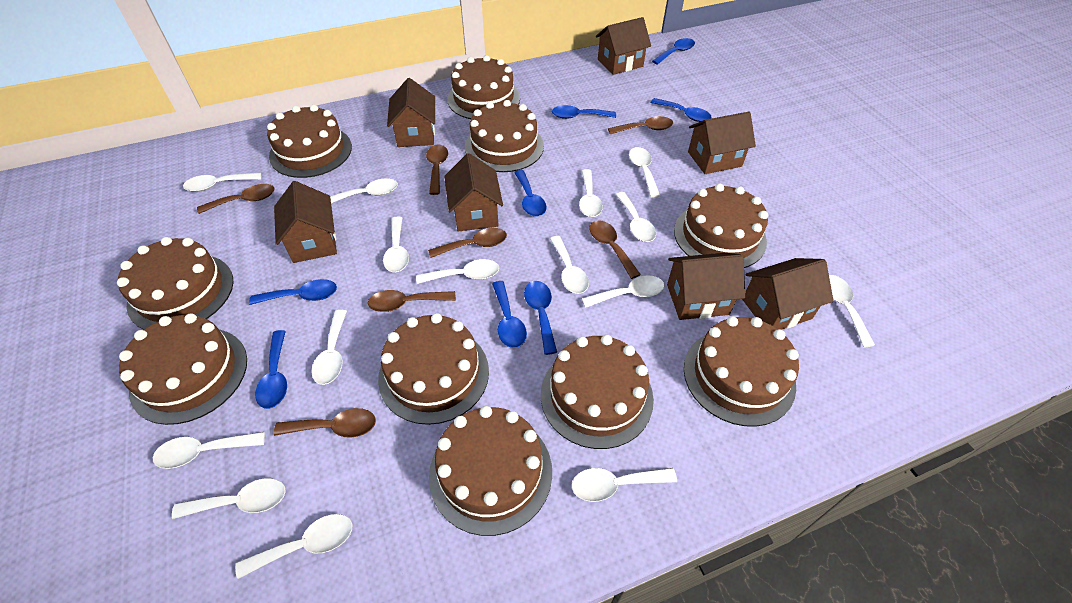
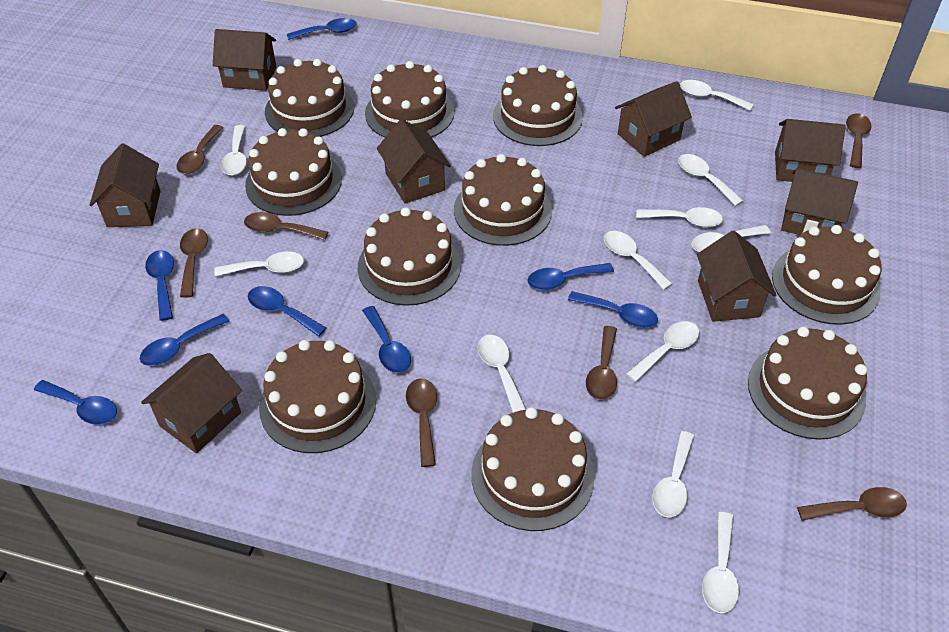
brown house: 7 -> 8
white spoon: 15 -> 11

